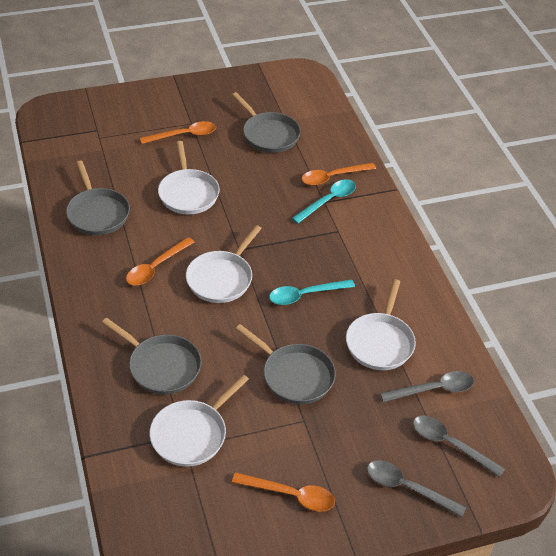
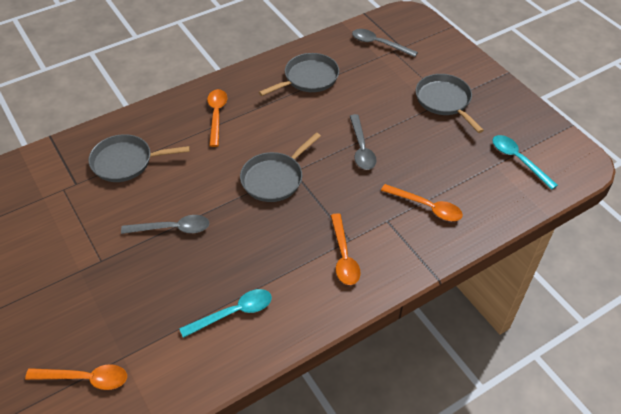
white pan: 4 -> 0

